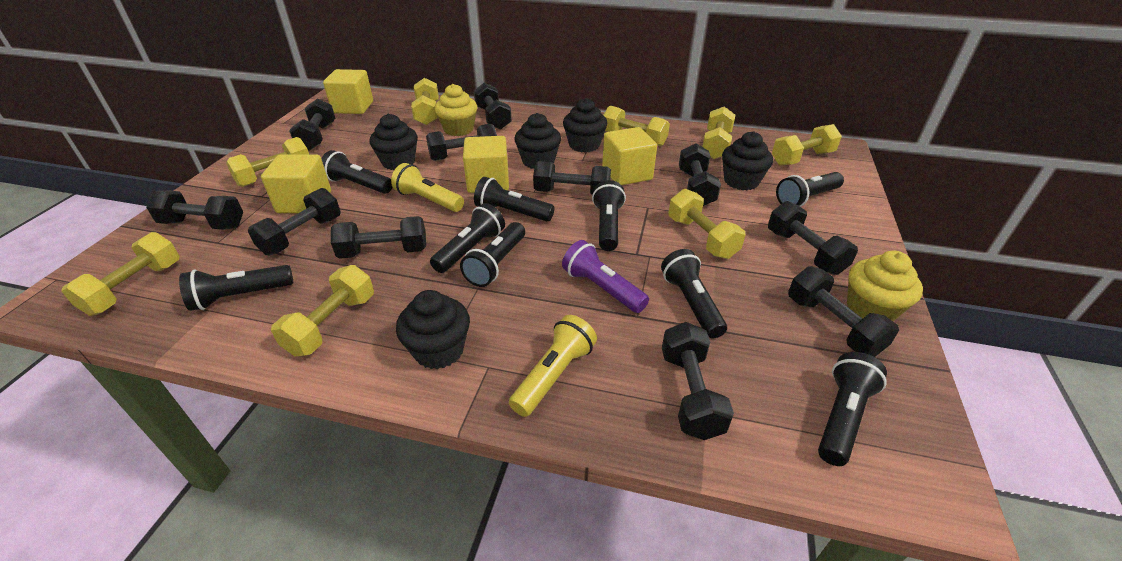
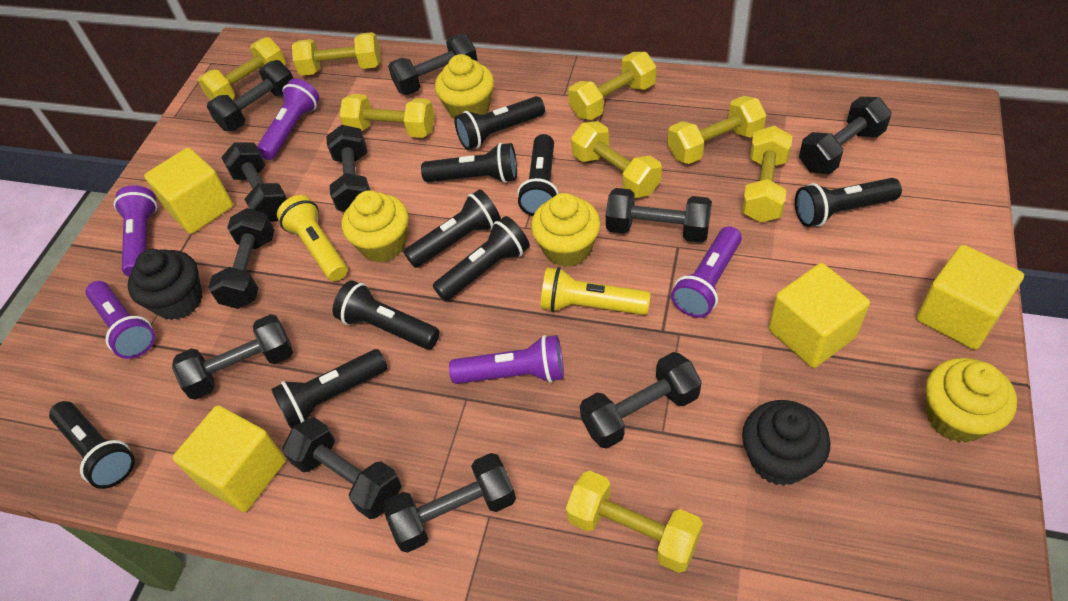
black cupcake: 5 -> 2
purple flashlight: 1 -> 5
yellow cupcake: 2 -> 4

